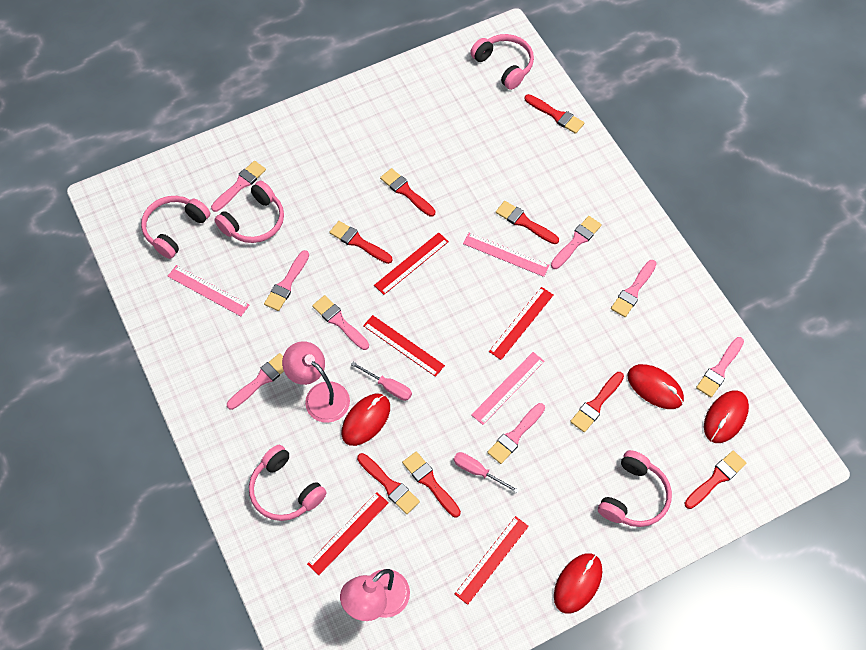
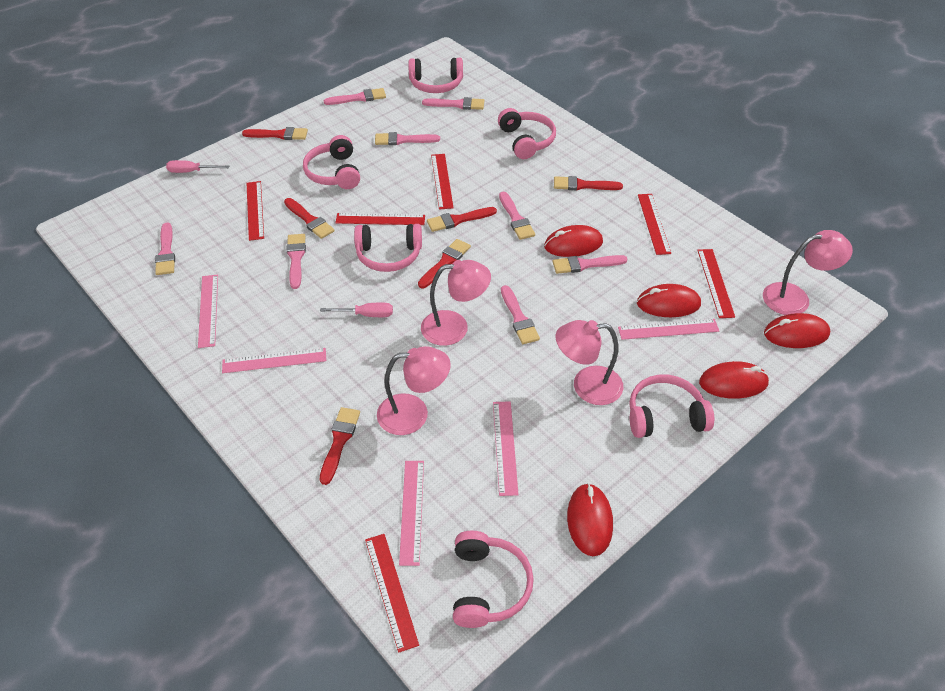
pink headphones: 5 -> 6
pink lamp: 2 -> 4
pink ruler: 3 -> 5
red brush: 8 -> 6
red mouse: 4 -> 5
red ruler: 5 -> 6

